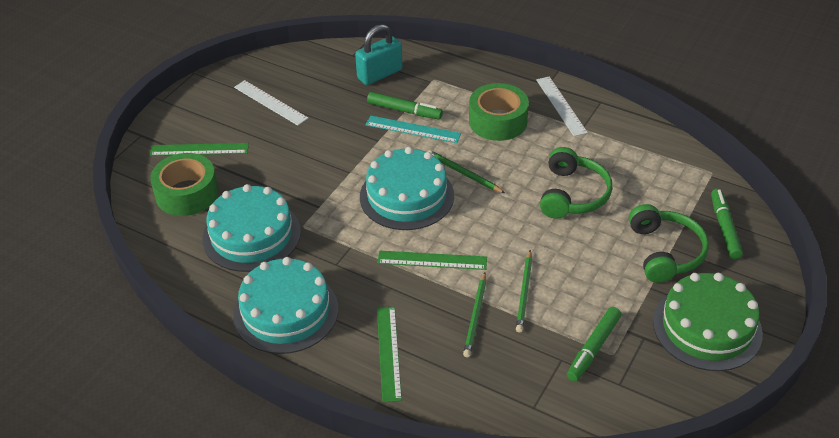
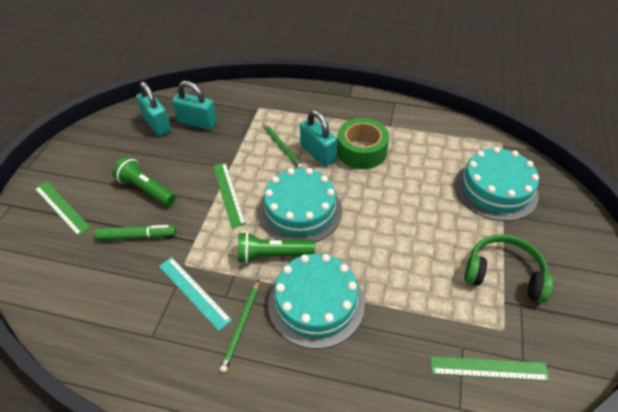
green cake: 1 -> 0
green flashlight: 0 -> 2
green headphones: 2 -> 1
green marker: 3 -> 1
green pencil: 3 -> 2
green tape: 2 -> 1
turquoise padlock: 1 -> 3
white ruler: 2 -> 0

